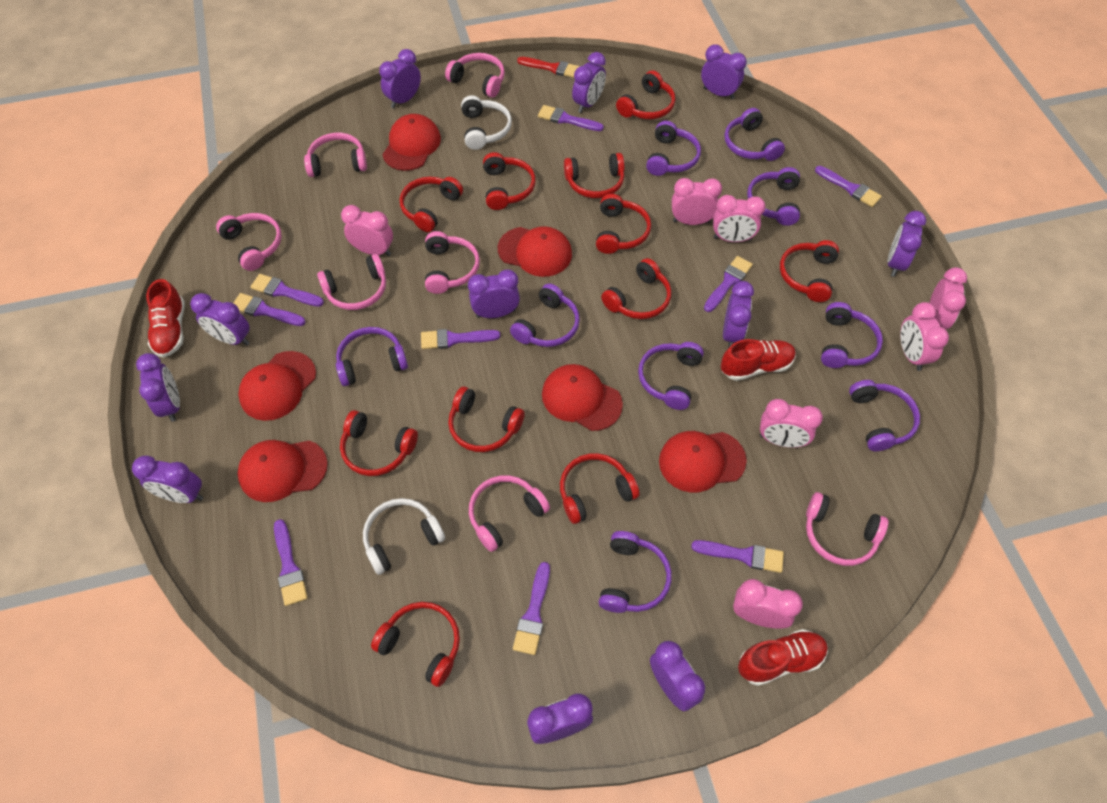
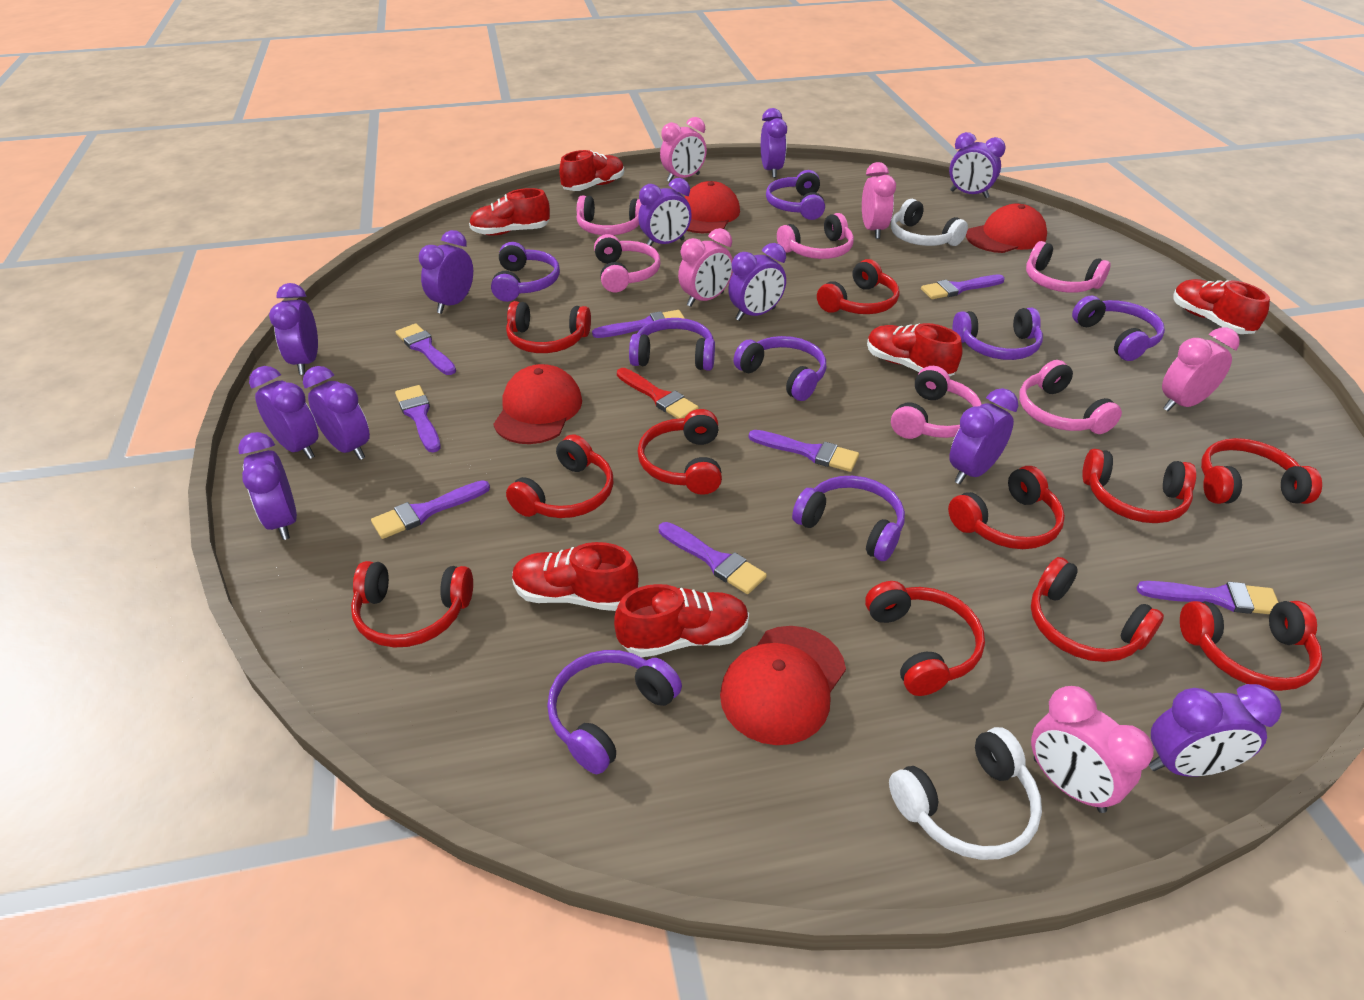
pink clock: 7 -> 5
pink headphones: 7 -> 6
purple brush: 9 -> 8
purple headphones: 9 -> 8
red cap: 6 -> 4
red shoe: 3 -> 6

